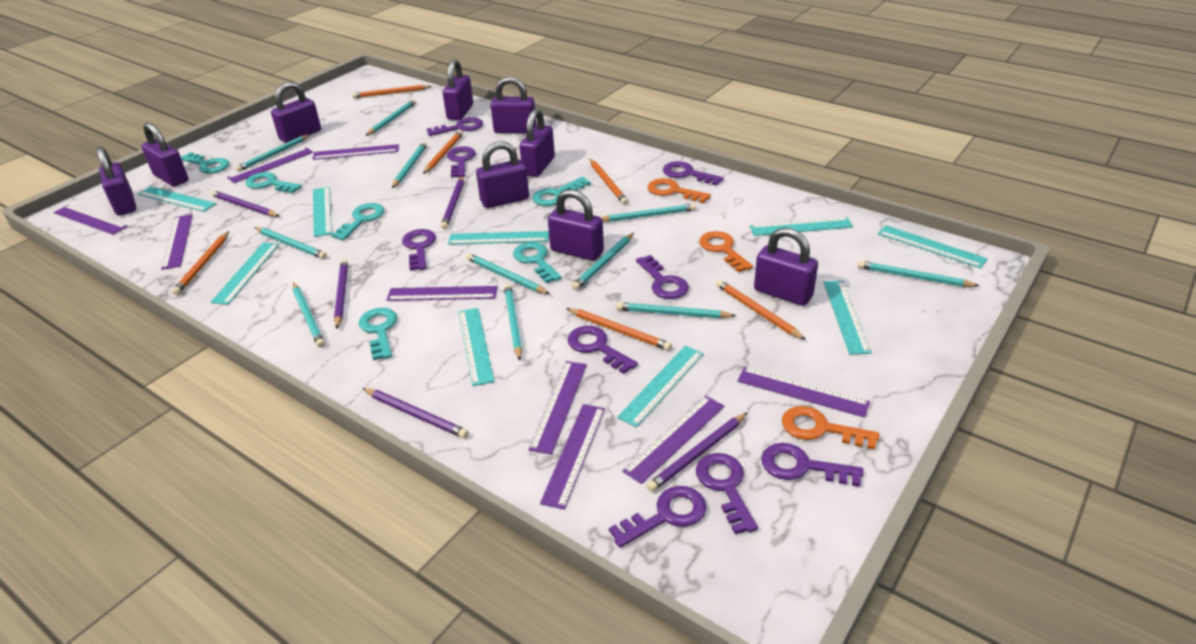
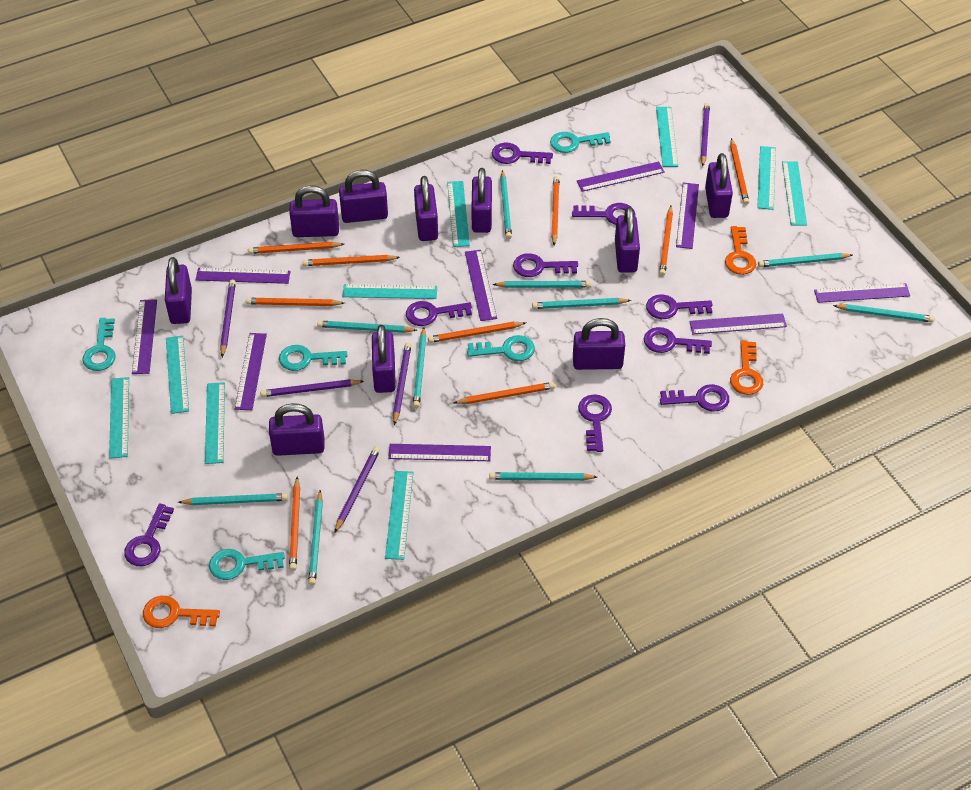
orange pencil: 6 -> 9
purple padlock: 9 -> 10
turquoise key: 6 -> 5
turquoise pencil: 11 -> 10

